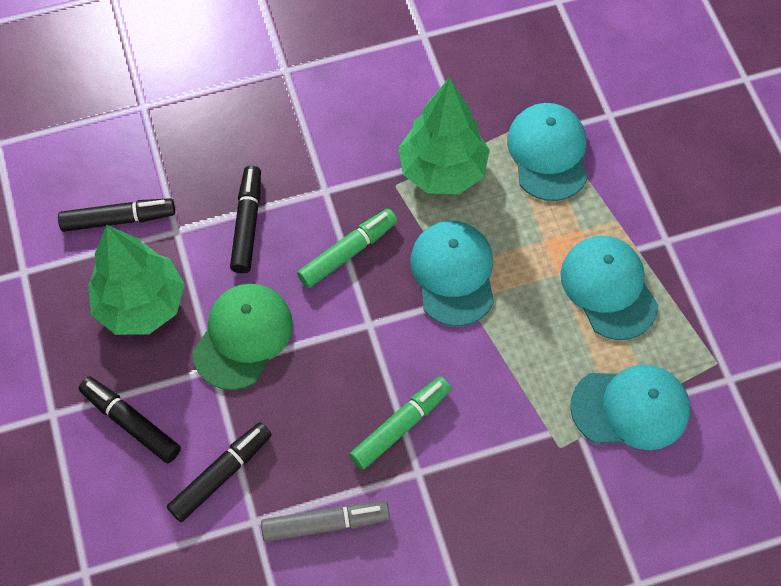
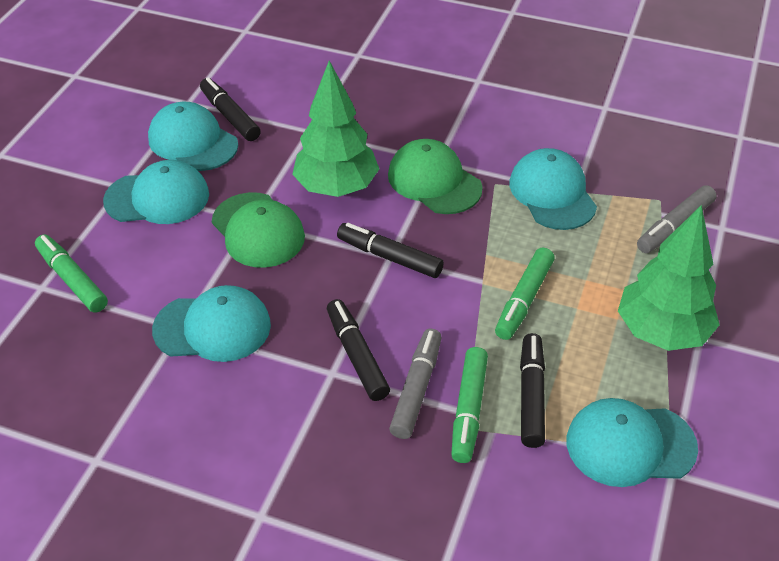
green cap: 1 -> 2
green marker: 2 -> 3
grey marker: 1 -> 2
turquoise cap: 4 -> 5

